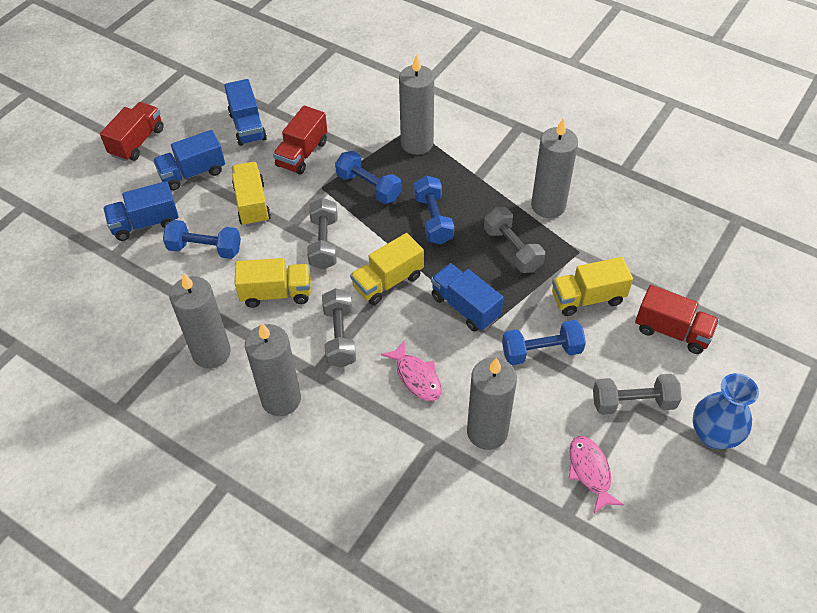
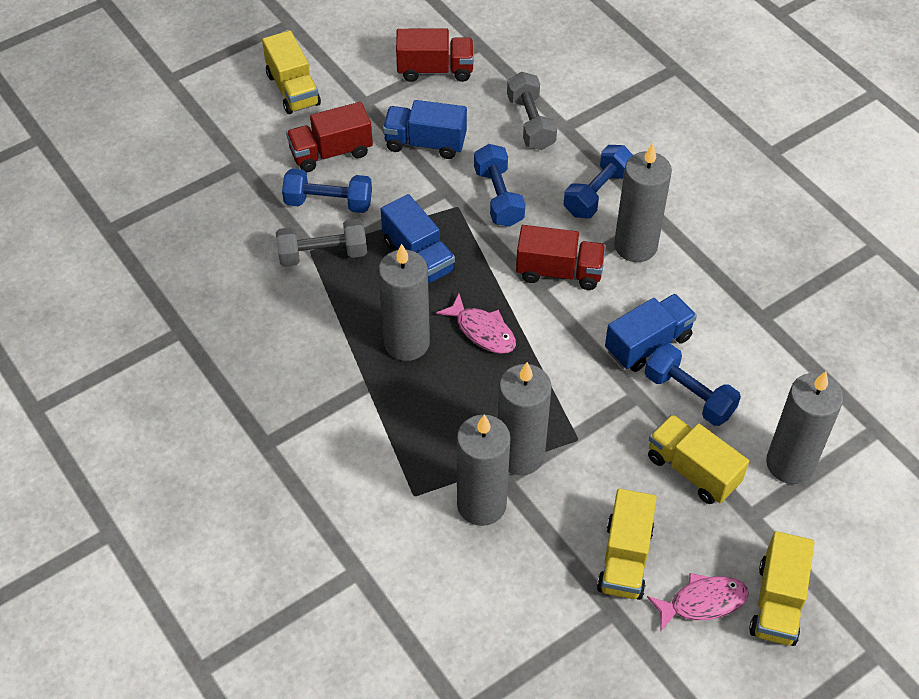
blue truck: 4 -> 3
blue vase: 1 -> 0
grey dumbbell: 4 -> 2

